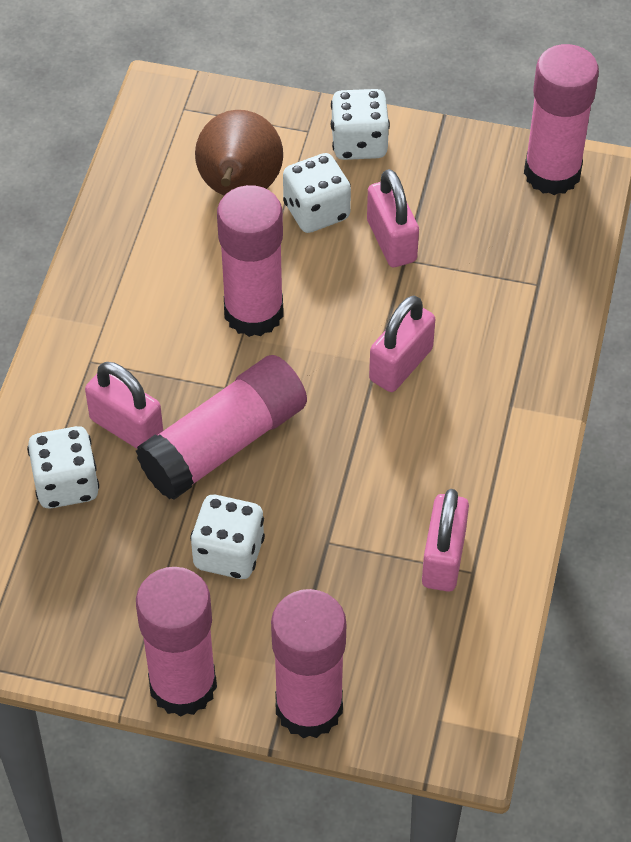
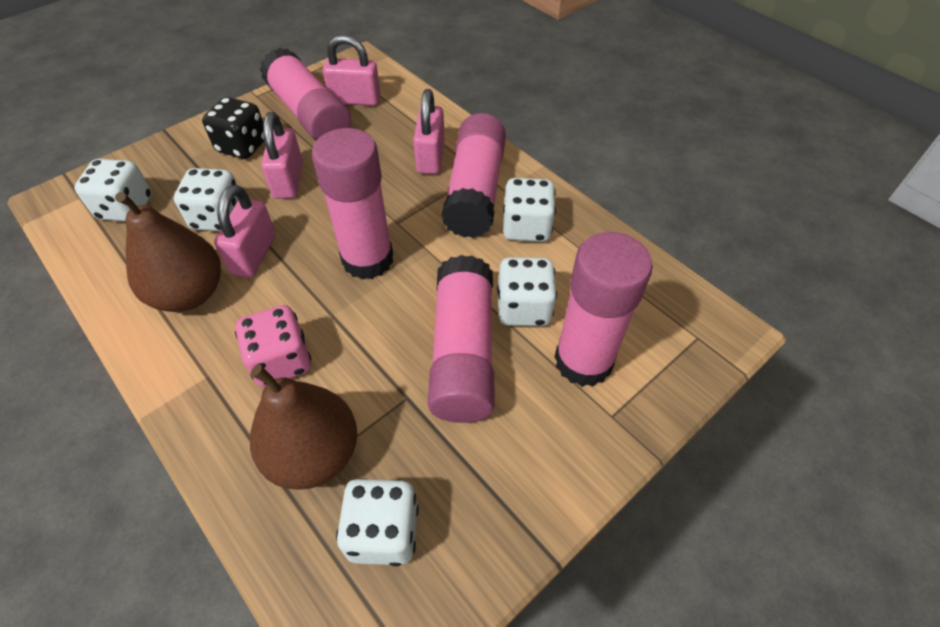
black dice: 0 -> 1
brown pear: 1 -> 2
pink dice: 0 -> 1
white dice: 4 -> 5

